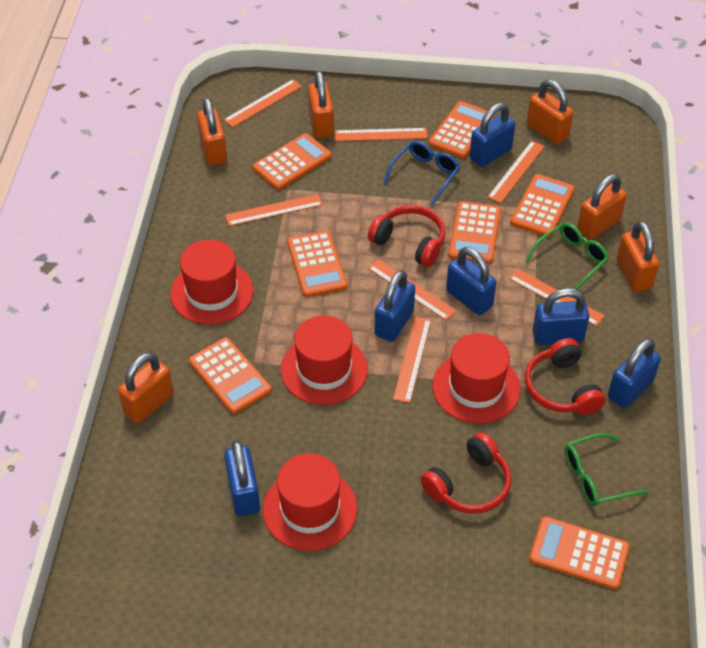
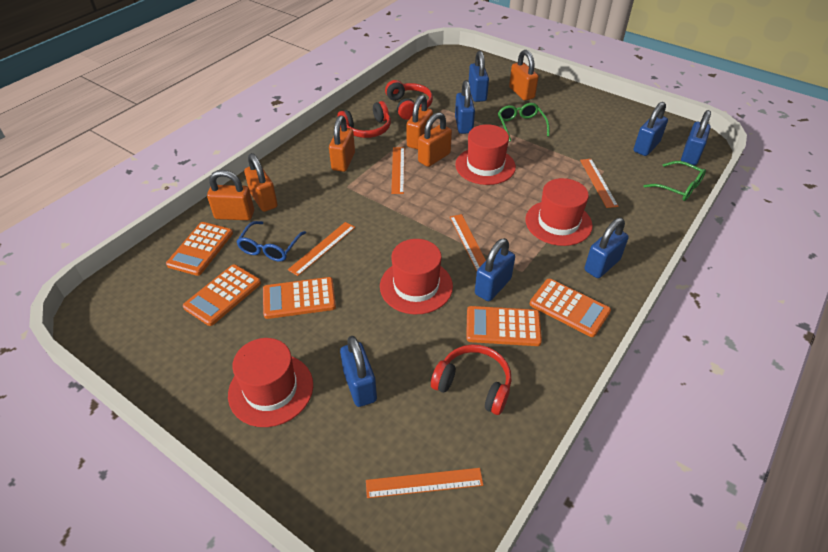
blue padlock: 6 -> 7
orange calculator: 7 -> 5
orange ruler: 7 -> 5

